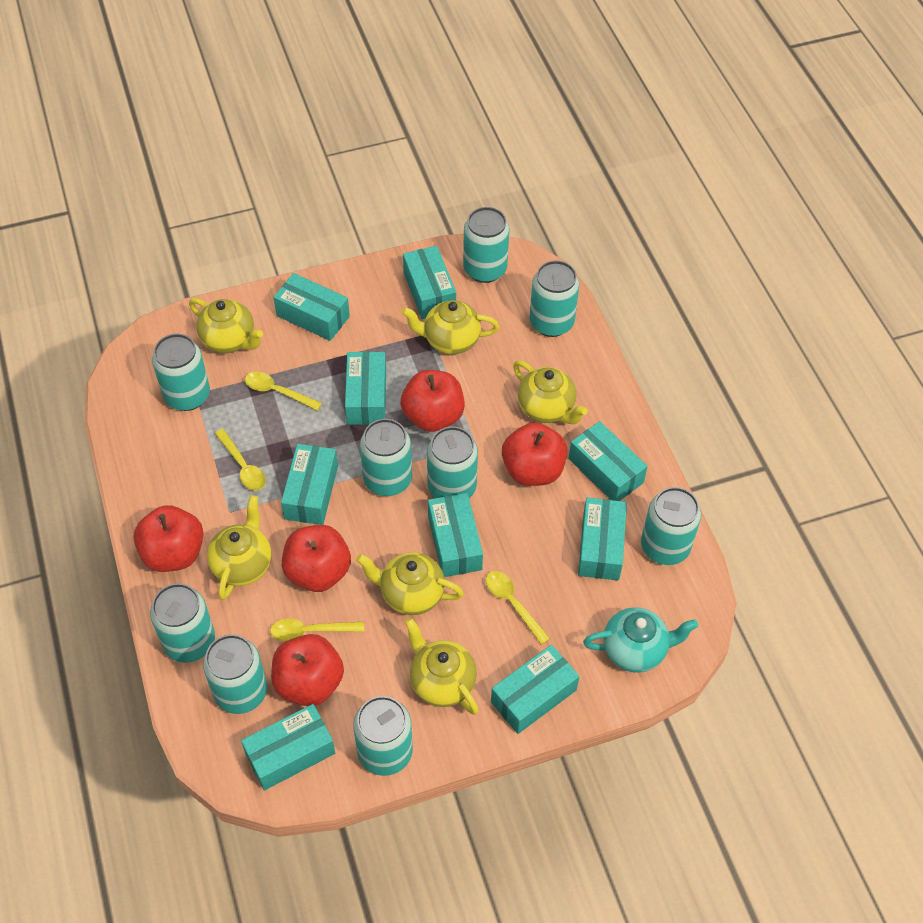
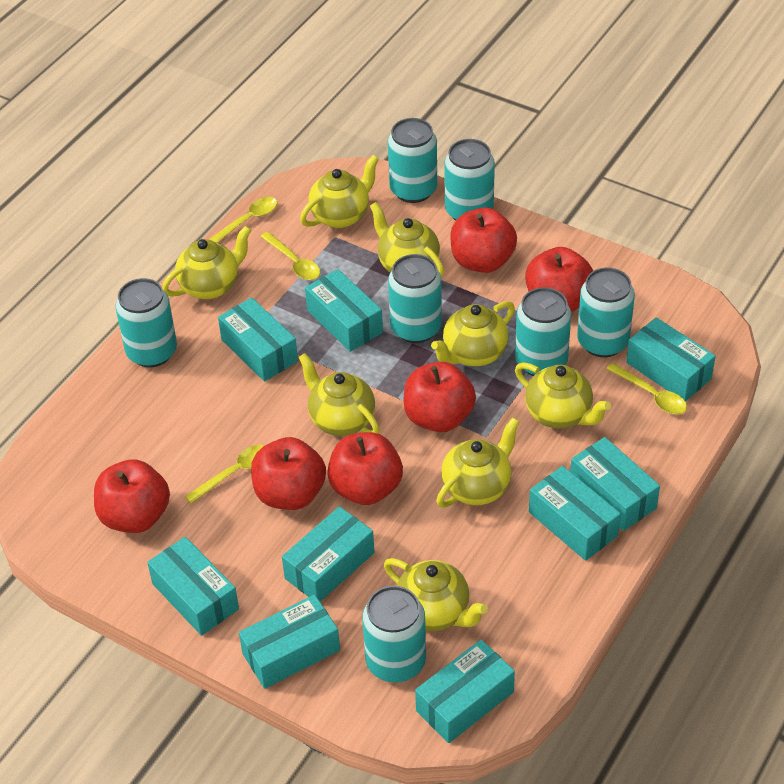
red apple: 5 -> 6
turquoise can: 9 -> 7
turquoise teapot: 1 -> 0
yellow teapot: 6 -> 8

